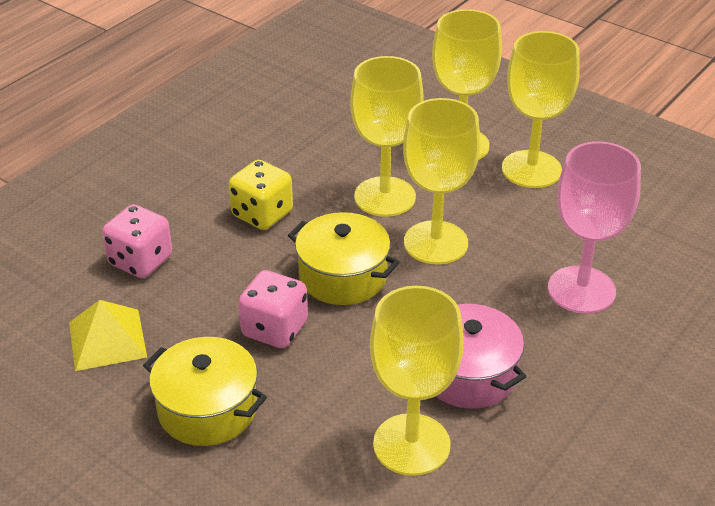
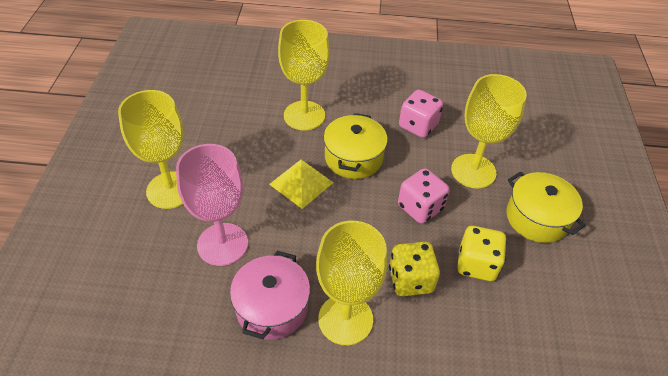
yellow dice: 1 -> 2
yellow goblet: 5 -> 4

